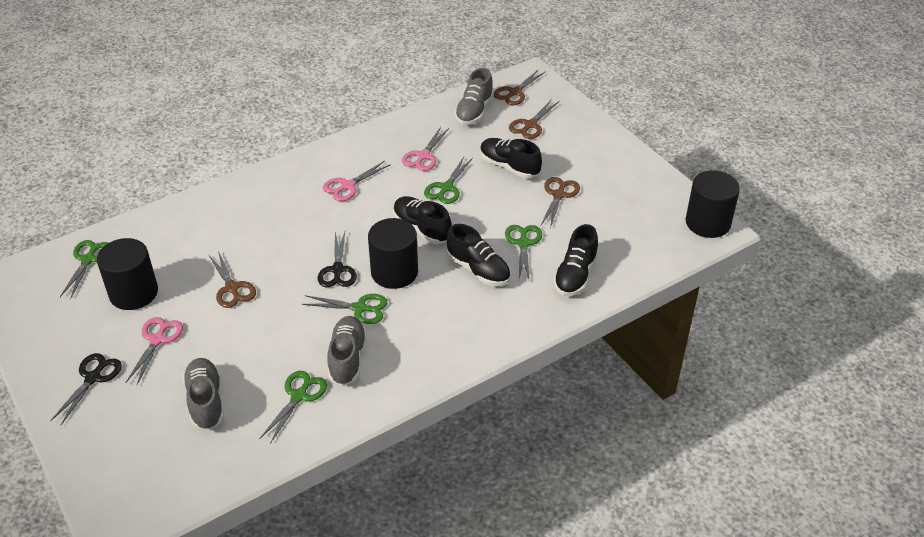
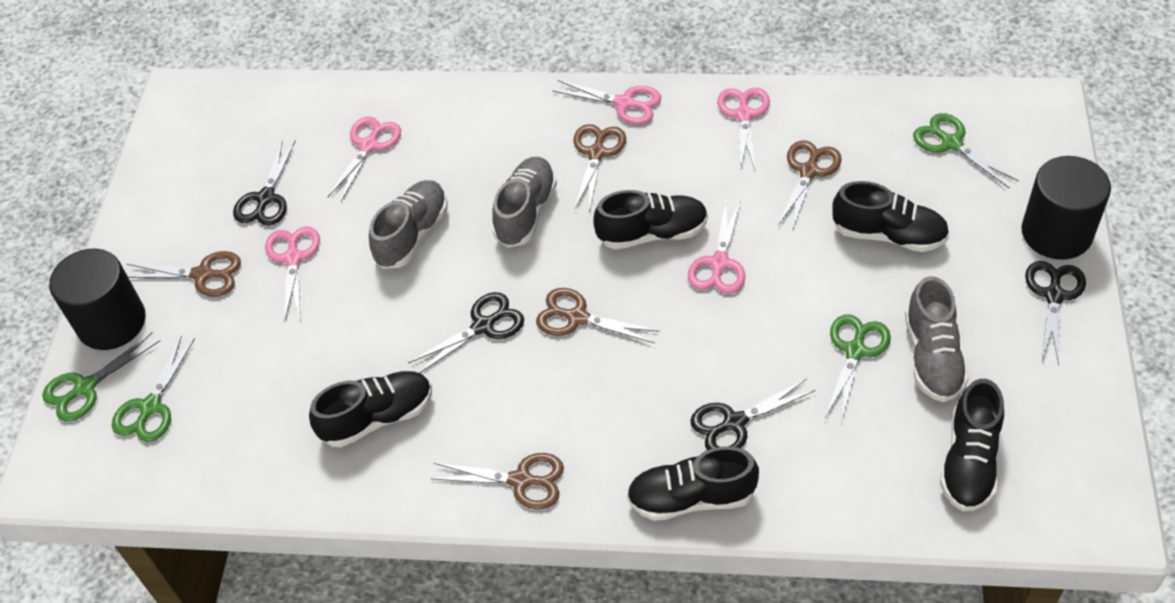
black cylinder: 3 -> 2
black scissors: 2 -> 4
black shoe: 4 -> 5
brown scissors: 4 -> 5
green scissors: 5 -> 4
pink scissors: 3 -> 5

